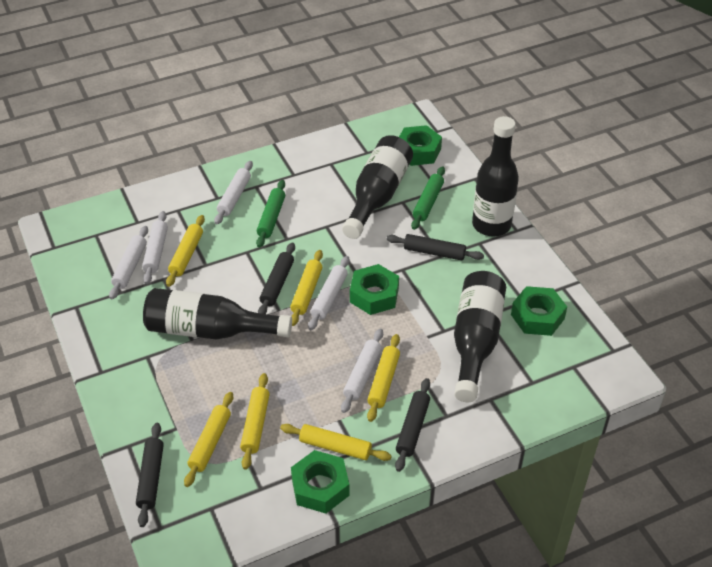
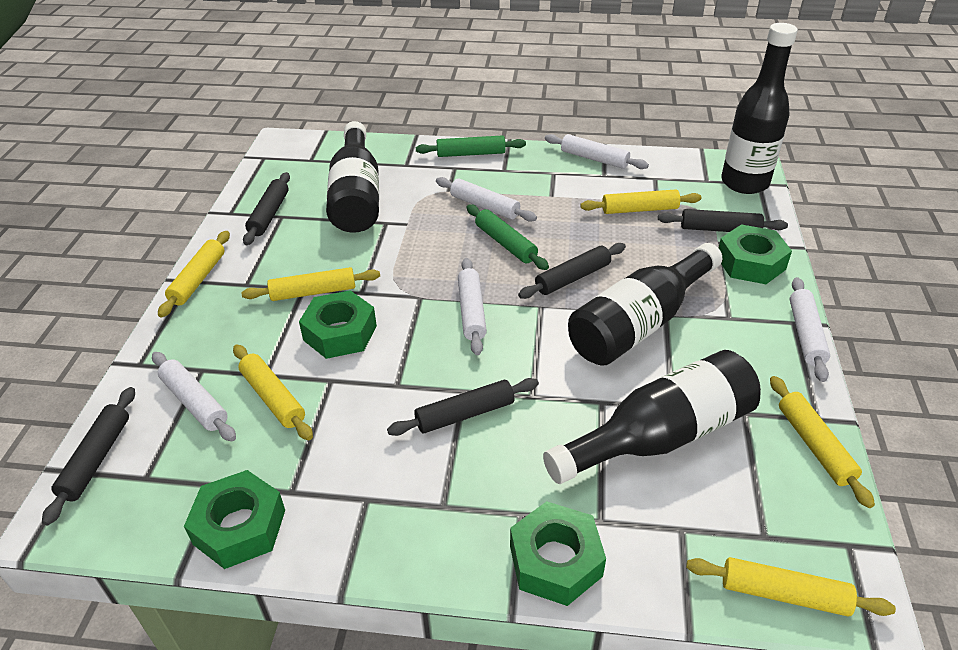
black rolling pin: 4 -> 5

